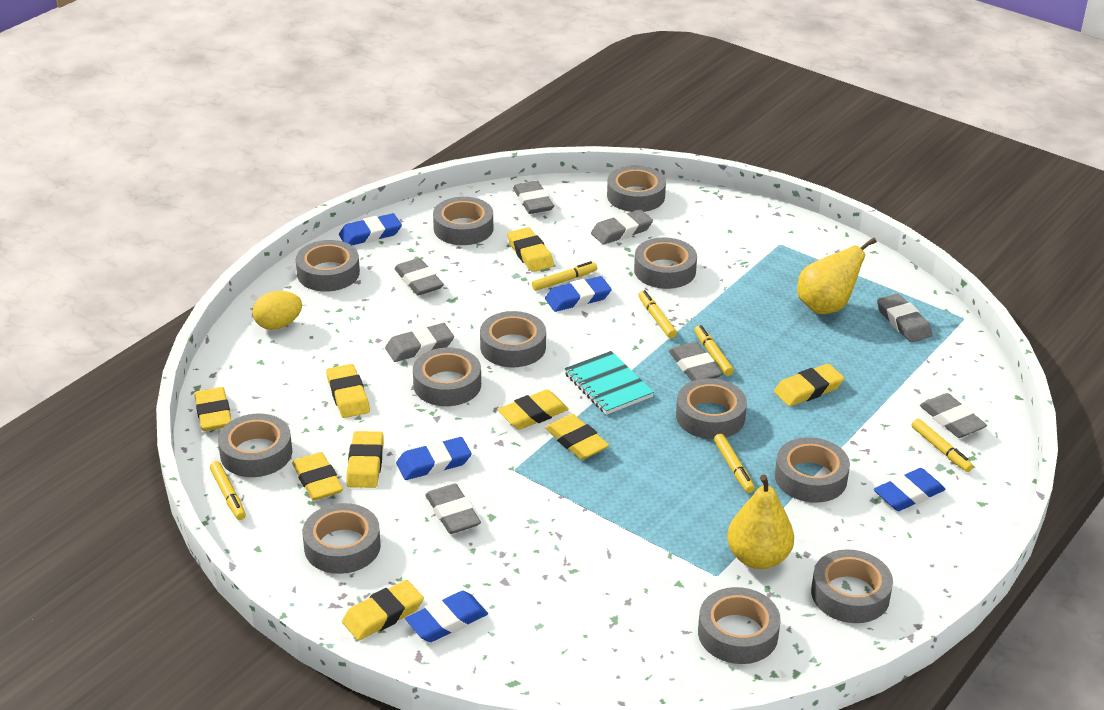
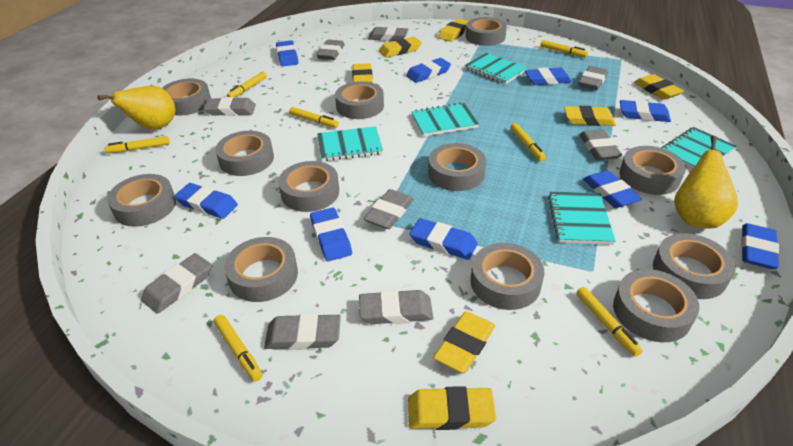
blue eraser: 5 -> 9
grey eraser: 8 -> 9
turquoise notebook: 1 -> 5
yellow egg: 1 -> 0
yellow eraser: 9 -> 7
yellow marker: 6 -> 7

